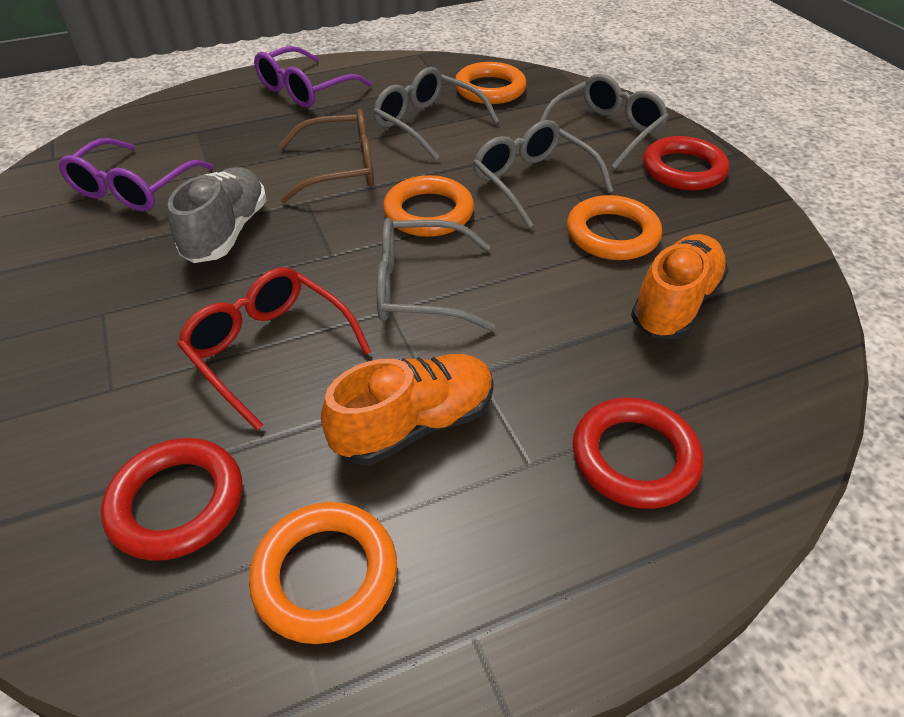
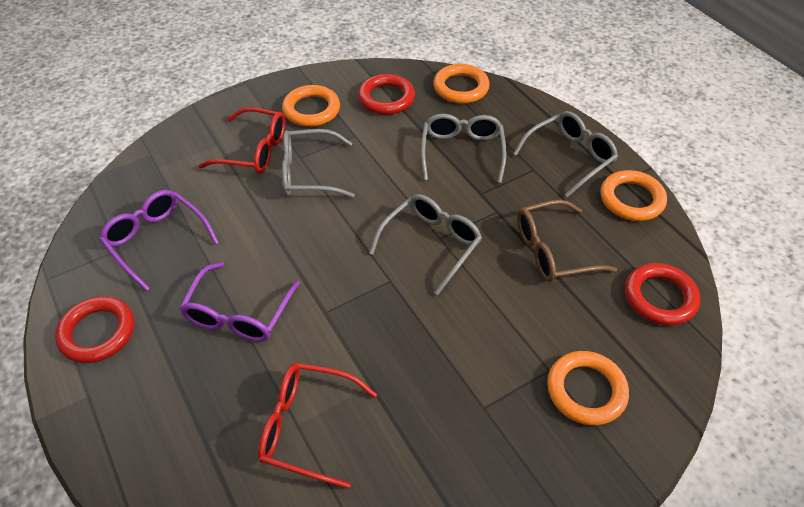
grey shoe: 1 -> 0
orange shoe: 2 -> 0
red glasses: 1 -> 2

